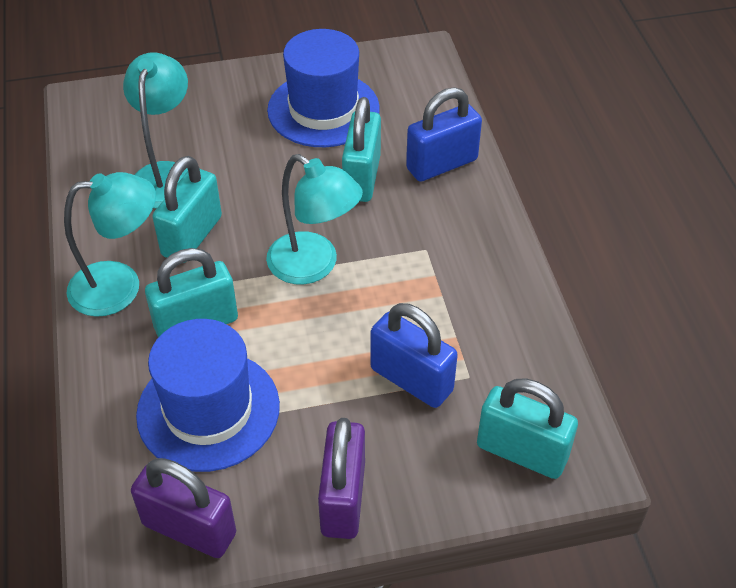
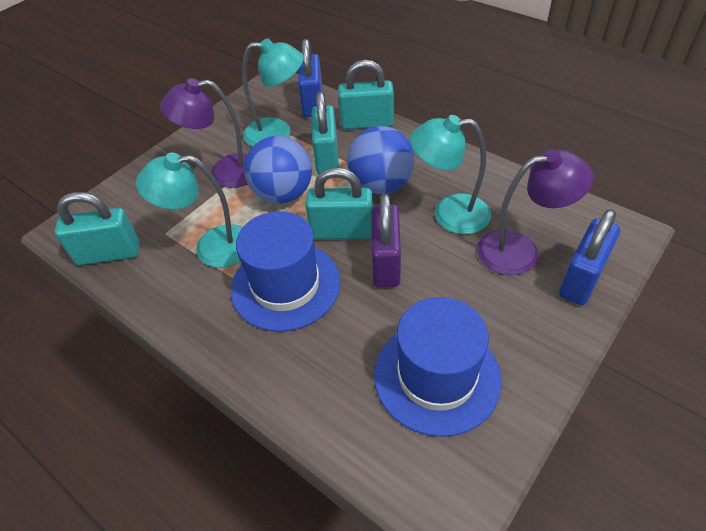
blue ball: 0 -> 2
purple lamp: 0 -> 2
purple padlock: 2 -> 1

